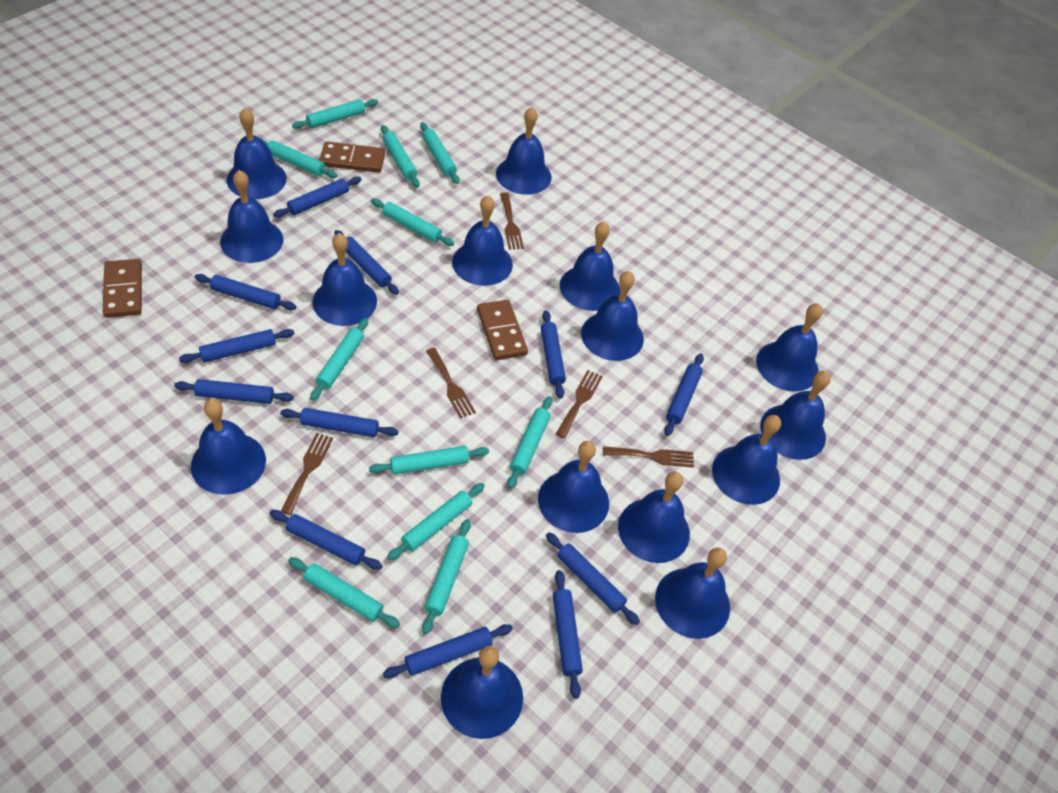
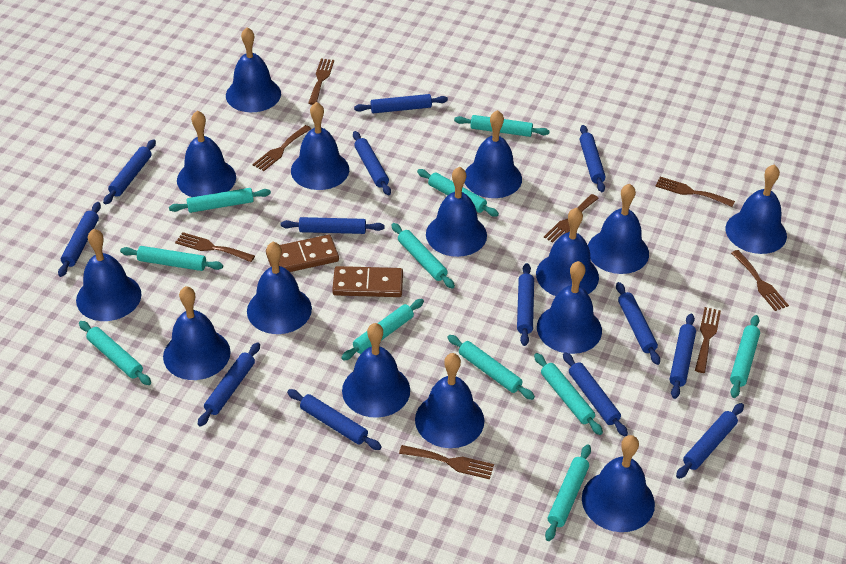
blue rolling pin: 12 -> 13
brown domino: 3 -> 2
brown fork: 5 -> 8

